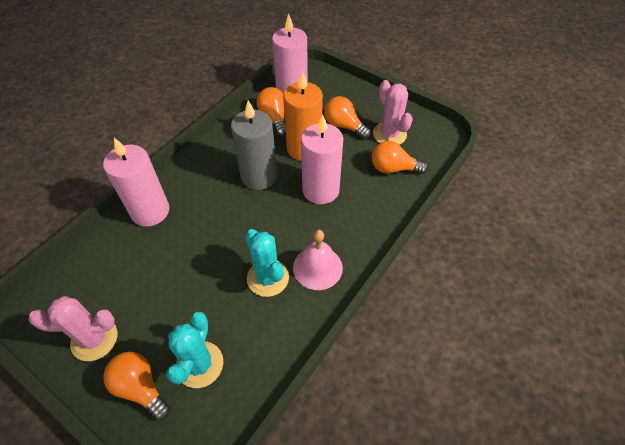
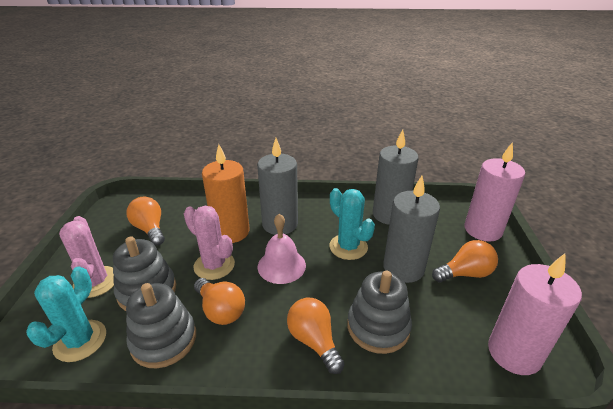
grey candle: 1 -> 3
grey stacking toy: 0 -> 3
pink candle: 3 -> 2

